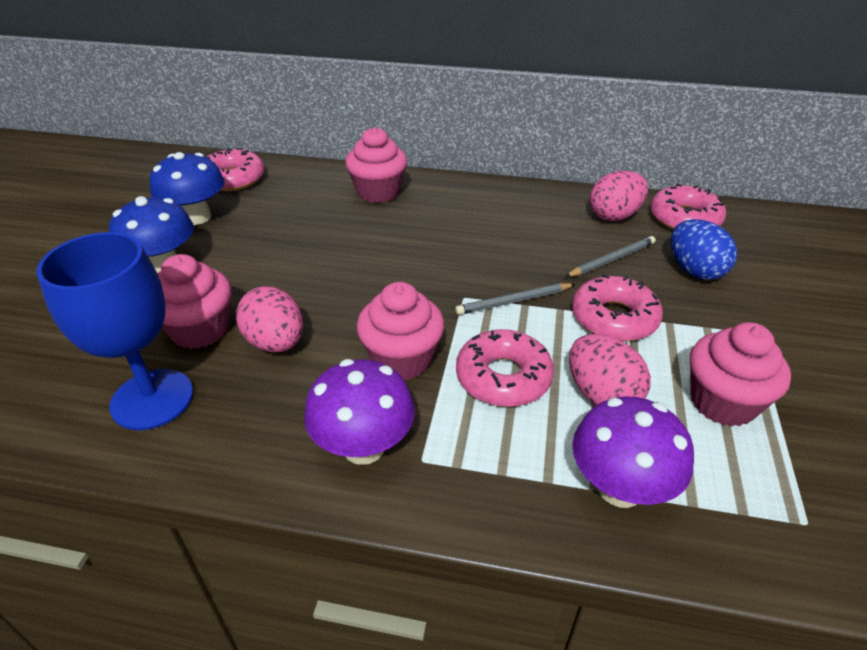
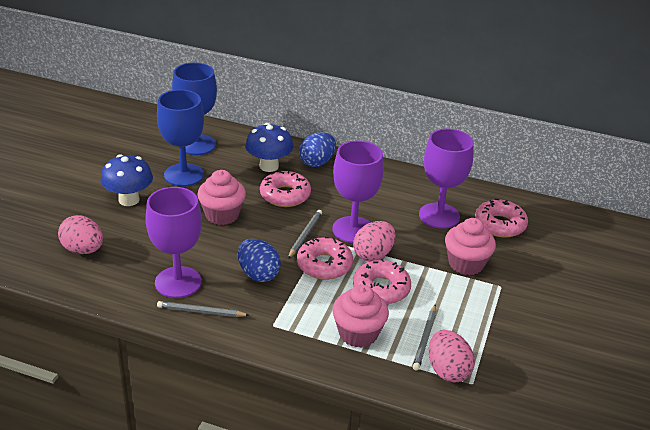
blue egg: 1 -> 2
blue goblet: 1 -> 2
grey pencil: 2 -> 3
pink cupcake: 4 -> 3
purple goblet: 0 -> 3
purple mushroom: 2 -> 0

